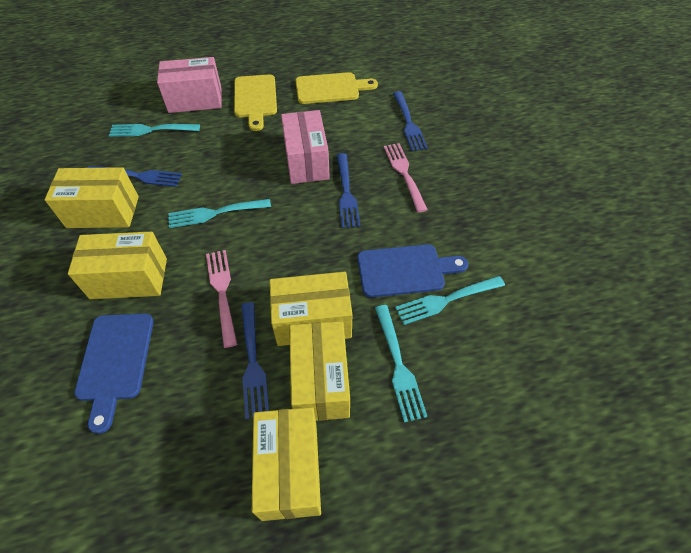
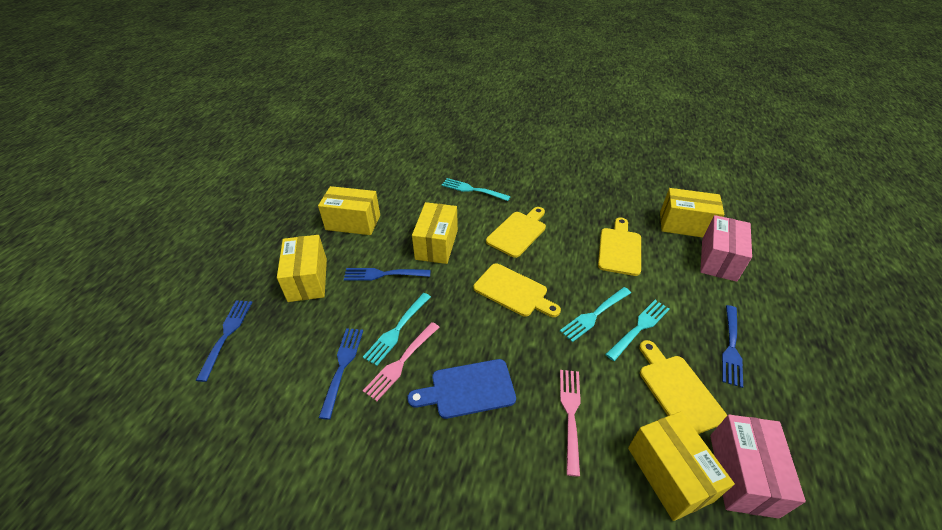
blue cutting board: 2 -> 1
yellow cutting board: 2 -> 4

